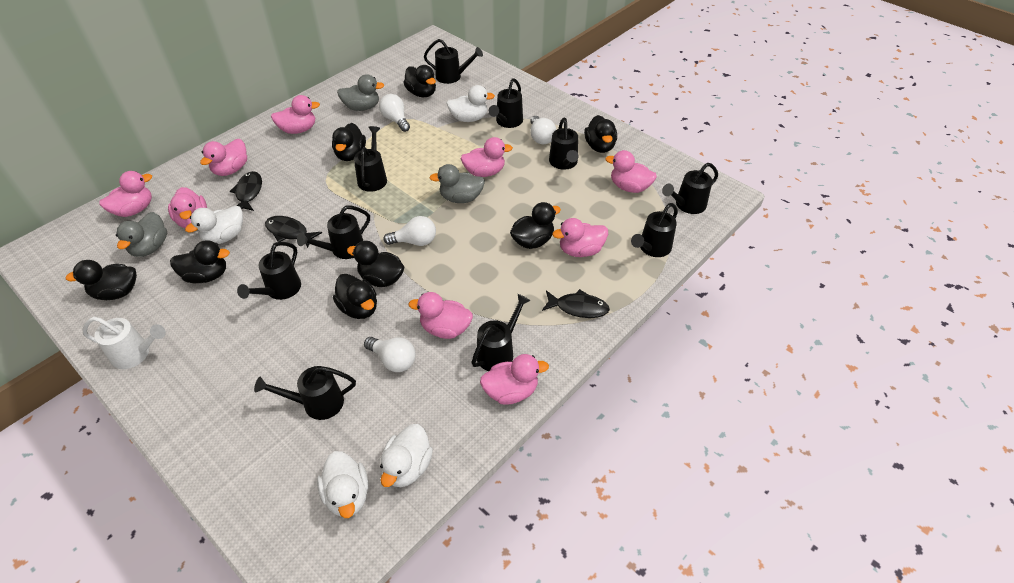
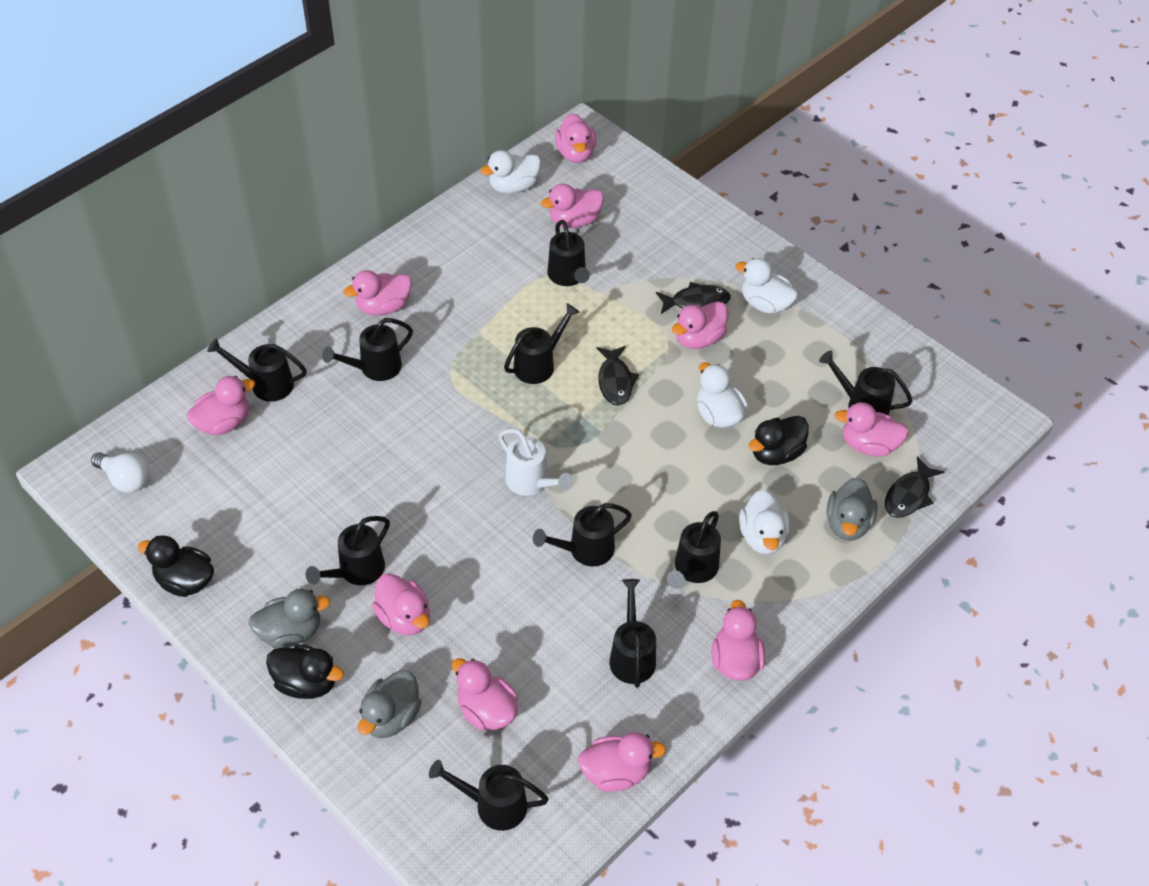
black duck: 8 -> 3
pink duck: 9 -> 10
white light bulb: 4 -> 1

